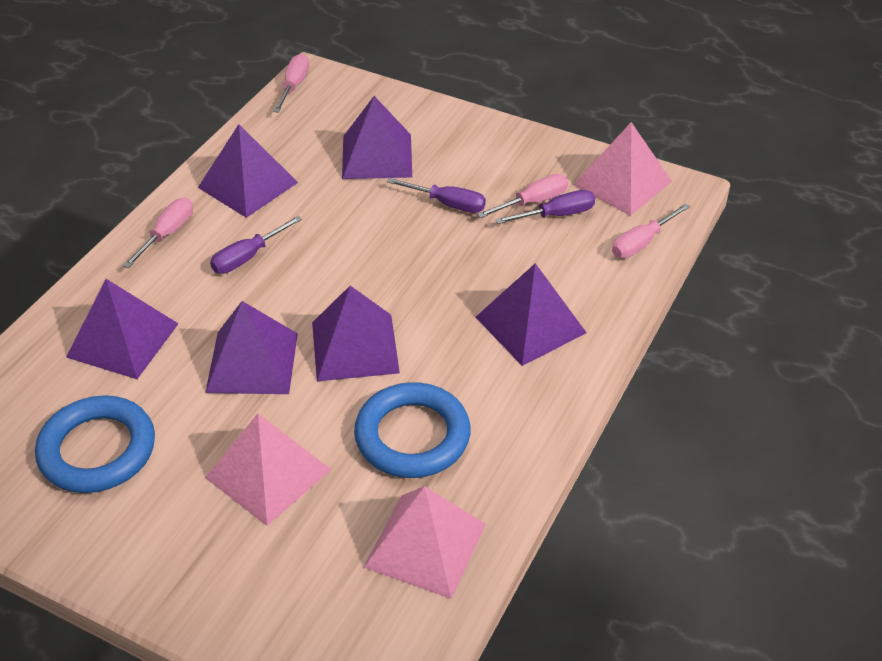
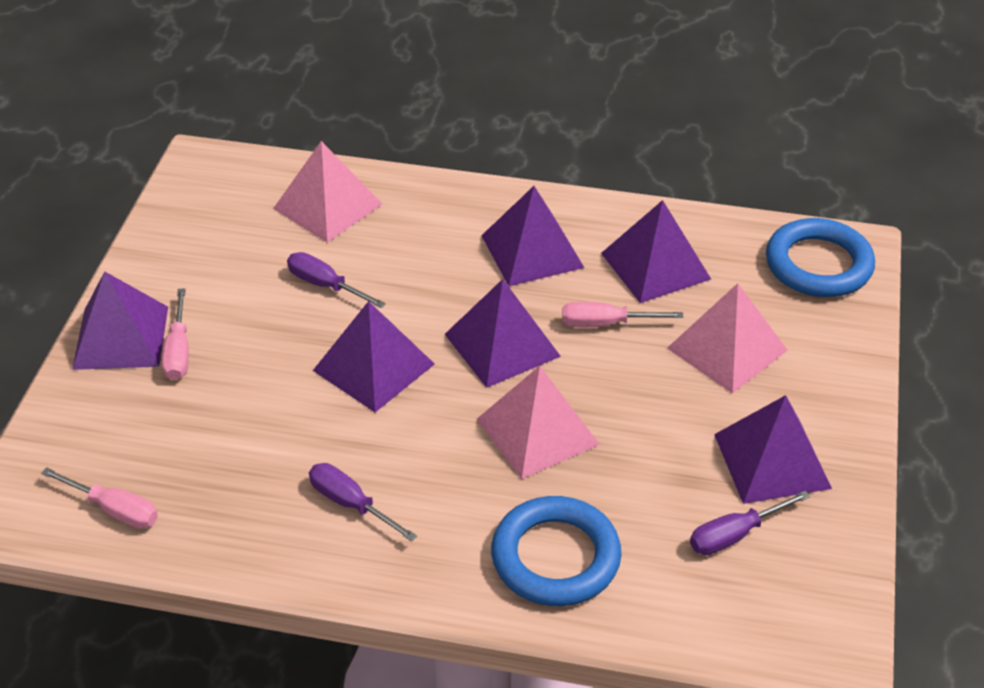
pink screwdriver: 4 -> 3

